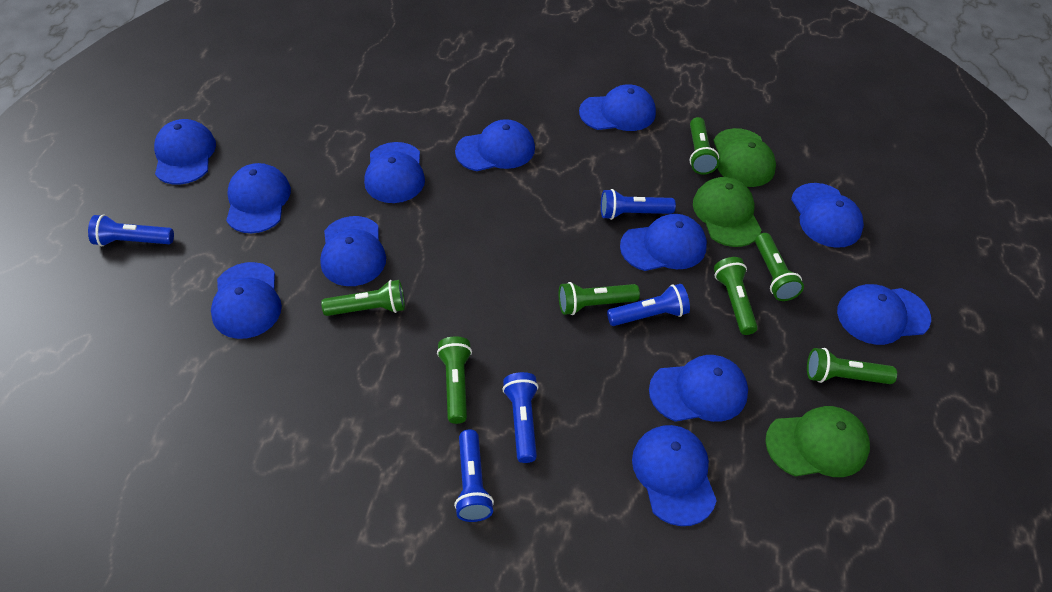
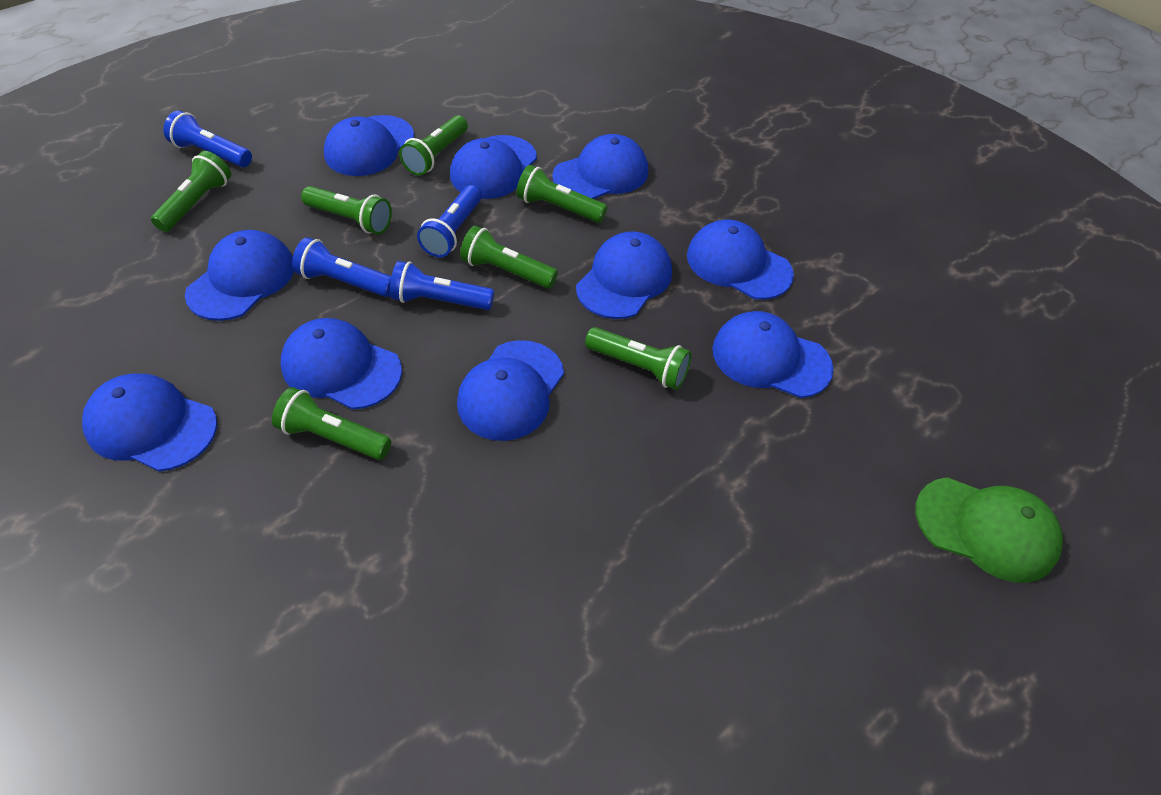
blue cap: 12 -> 10
blue flashlight: 5 -> 4
green cap: 3 -> 1

